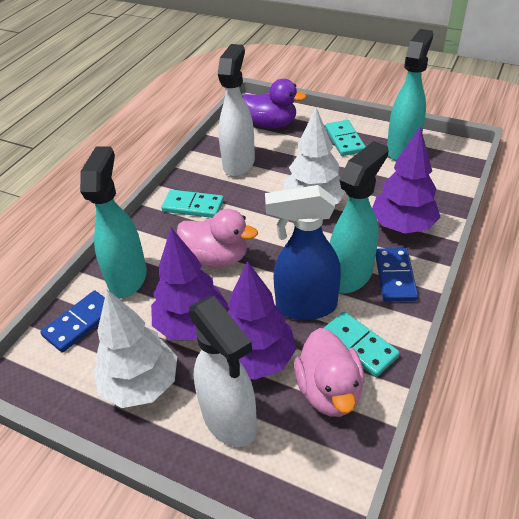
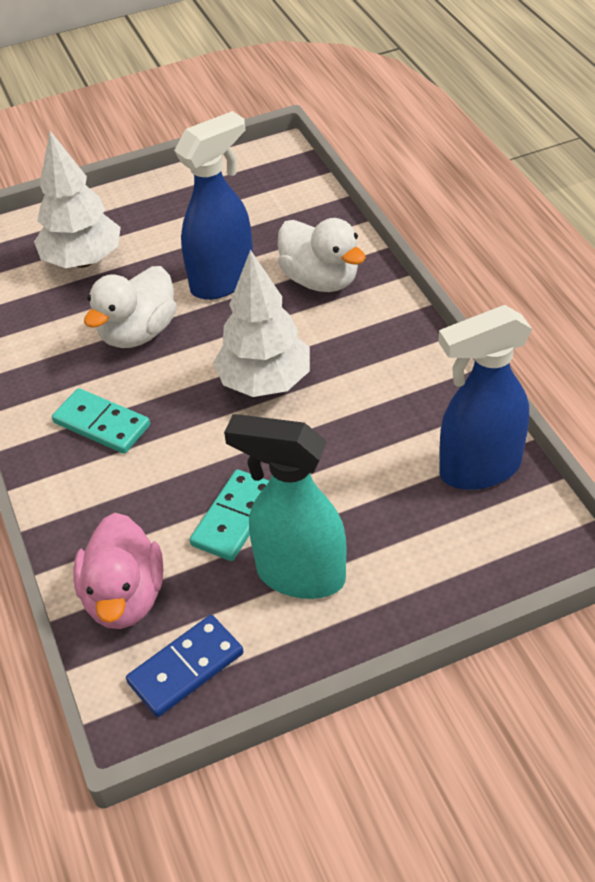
blue domino: 2 -> 1
blue spray bottle: 1 -> 2
pink duck: 2 -> 1
purple duck: 1 -> 0
purple tree: 3 -> 0
turquoise domino: 3 -> 2
turquoise spray bottle: 3 -> 1
white duck: 0 -> 2
white spray bottle: 2 -> 0

